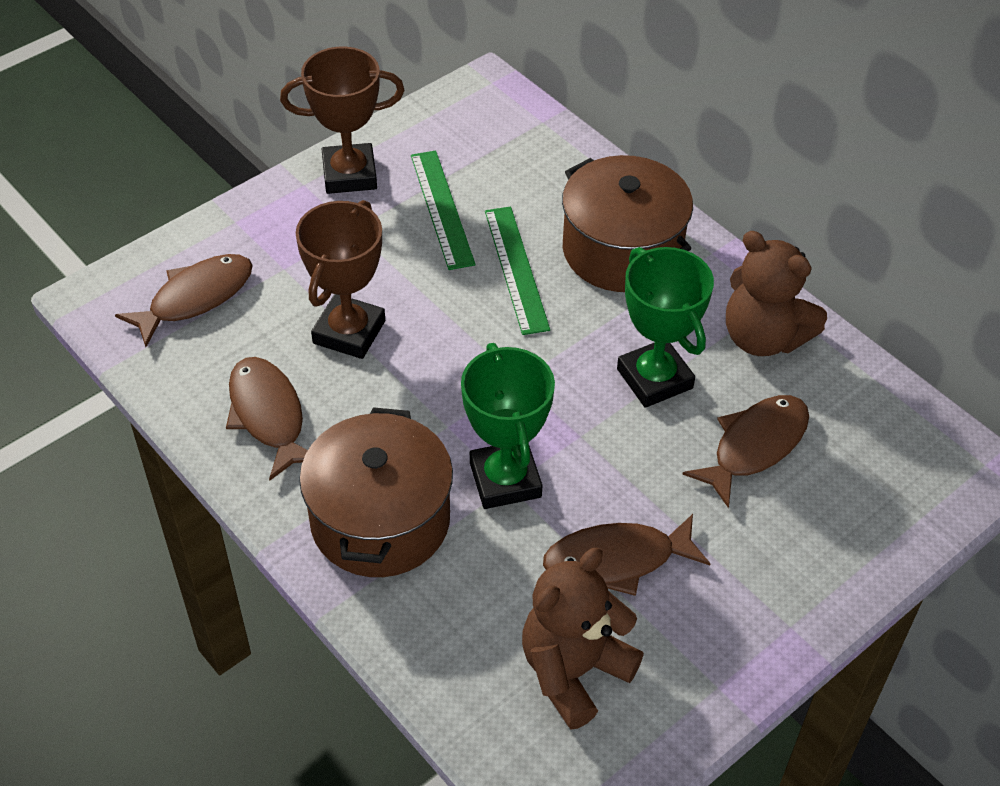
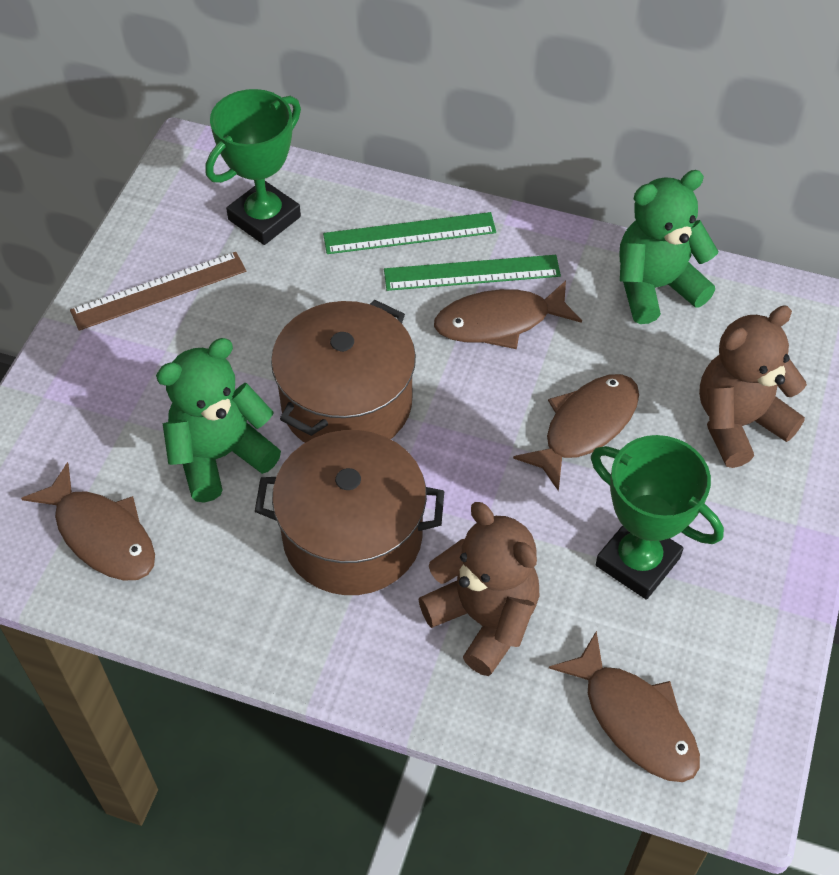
brown ruler: 0 -> 1
brown trophy: 2 -> 0
green teddy bear: 0 -> 2

